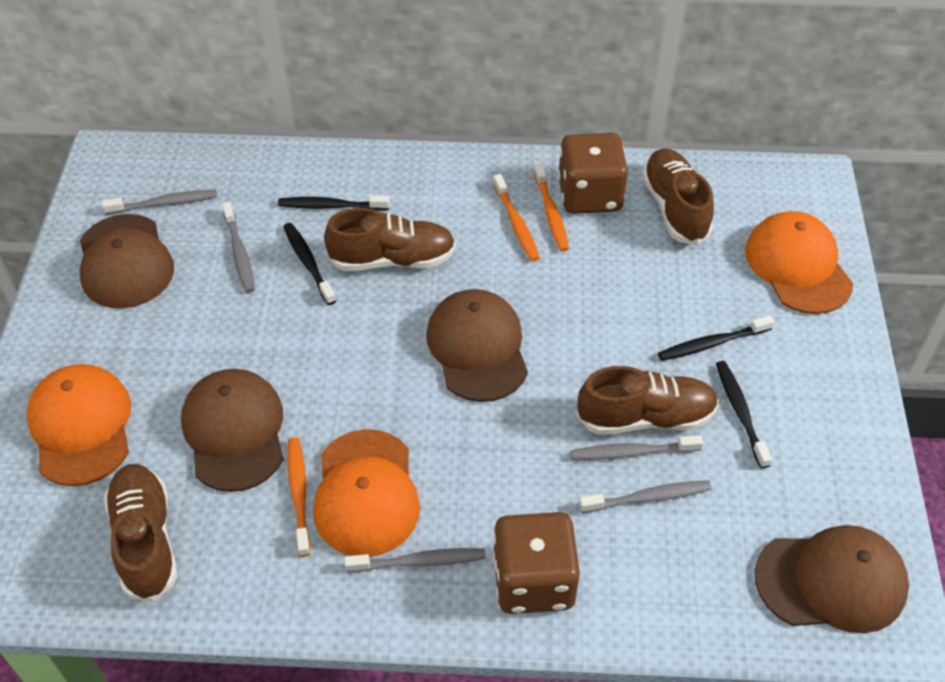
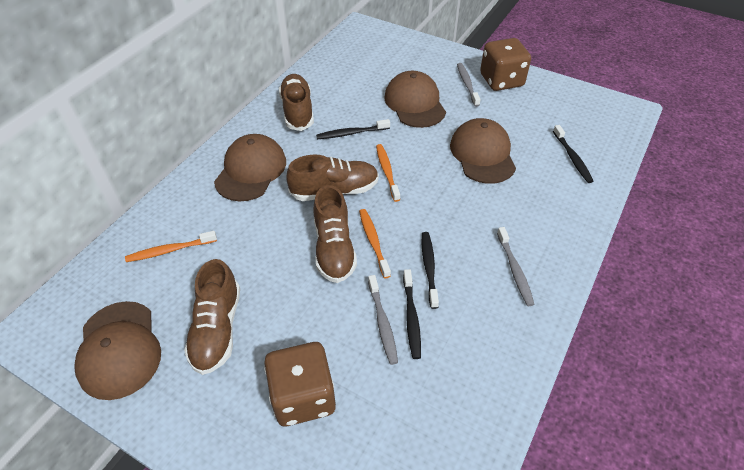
grey toothbrush: 5 -> 3
orange cap: 3 -> 0

